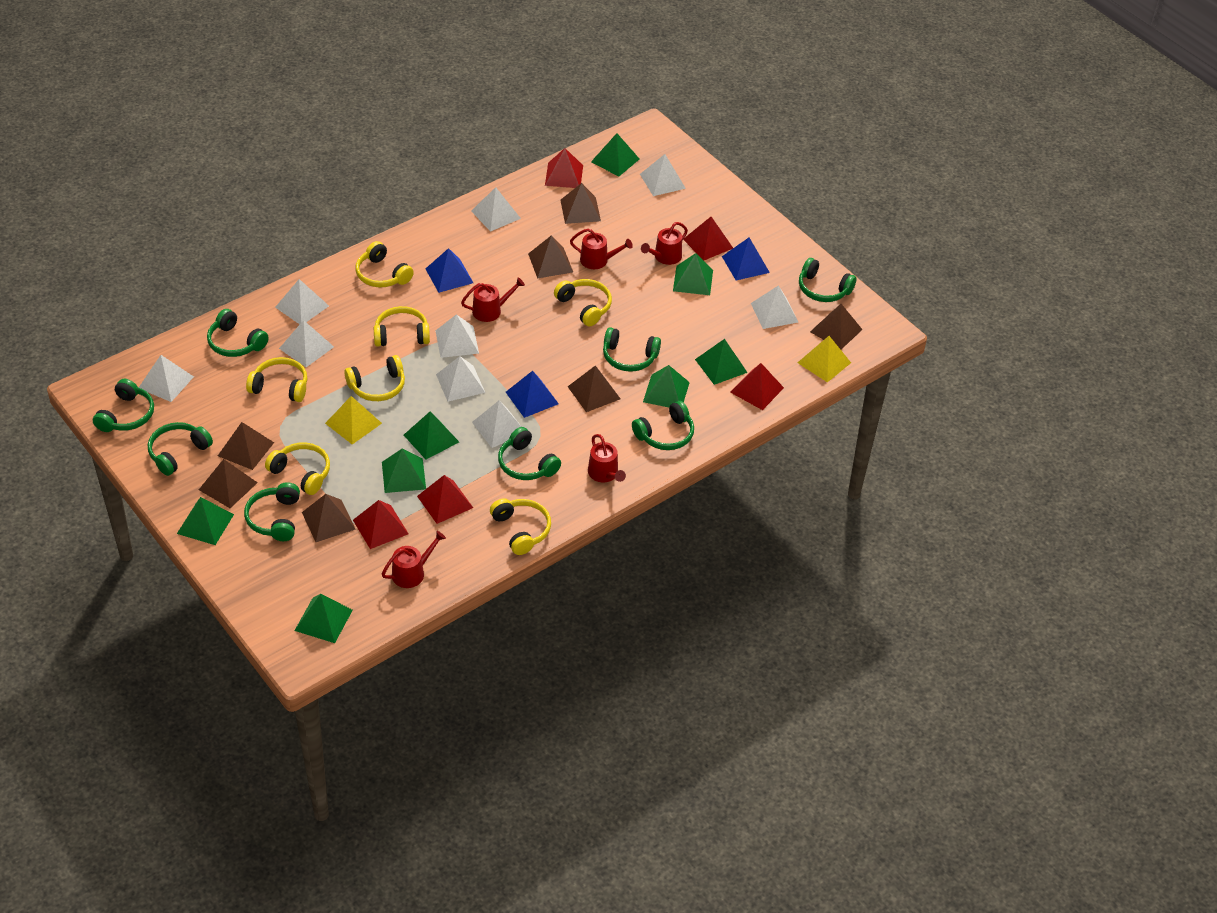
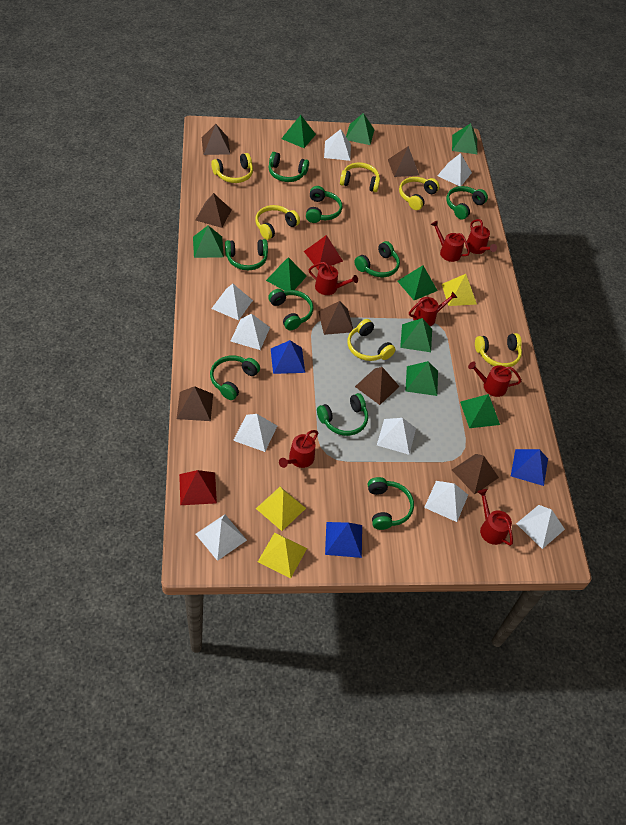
green headphones: 8 -> 9
green pyramid: 8 -> 9
red pyramid: 5 -> 2
red watering can: 5 -> 7
yellow headphones: 7 -> 6
yellow pyramid: 2 -> 3

